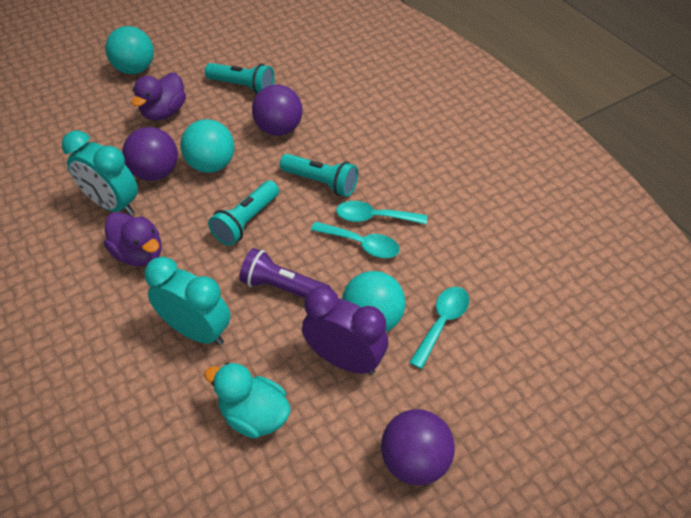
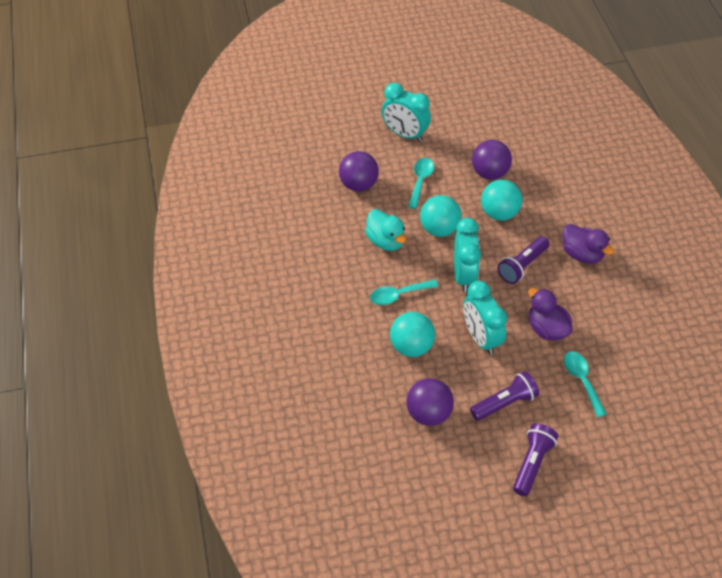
purple clock: 1 -> 0
purple flashlight: 1 -> 3
turquoise clock: 2 -> 3
turquoise flashlight: 3 -> 0

